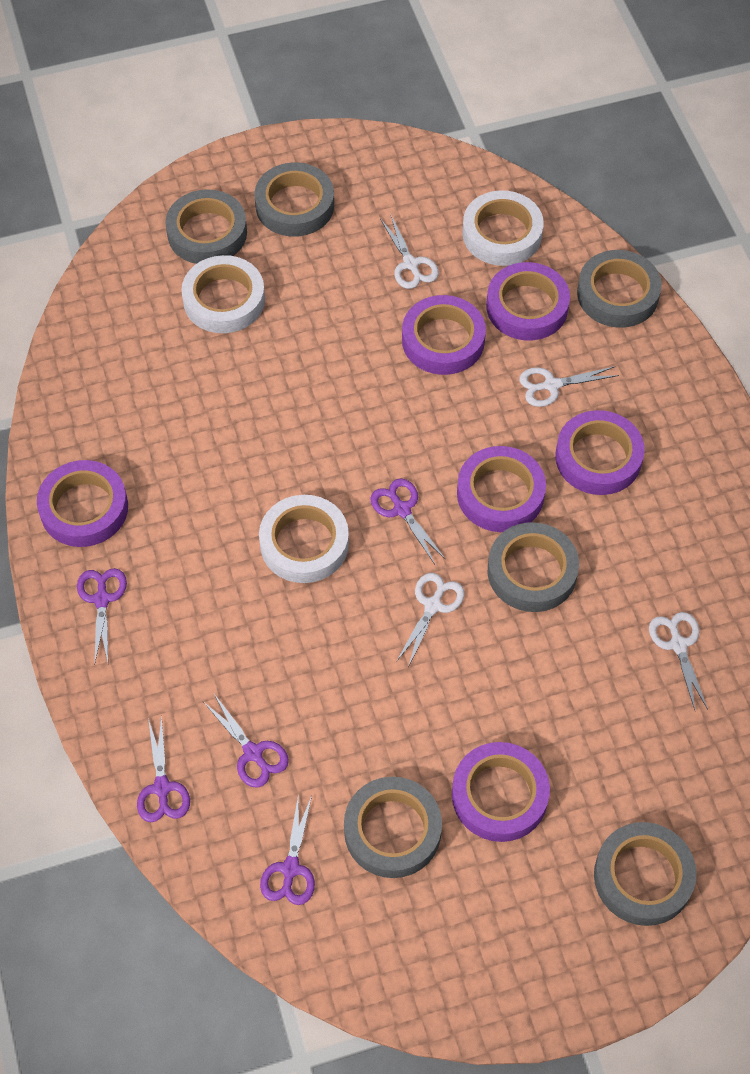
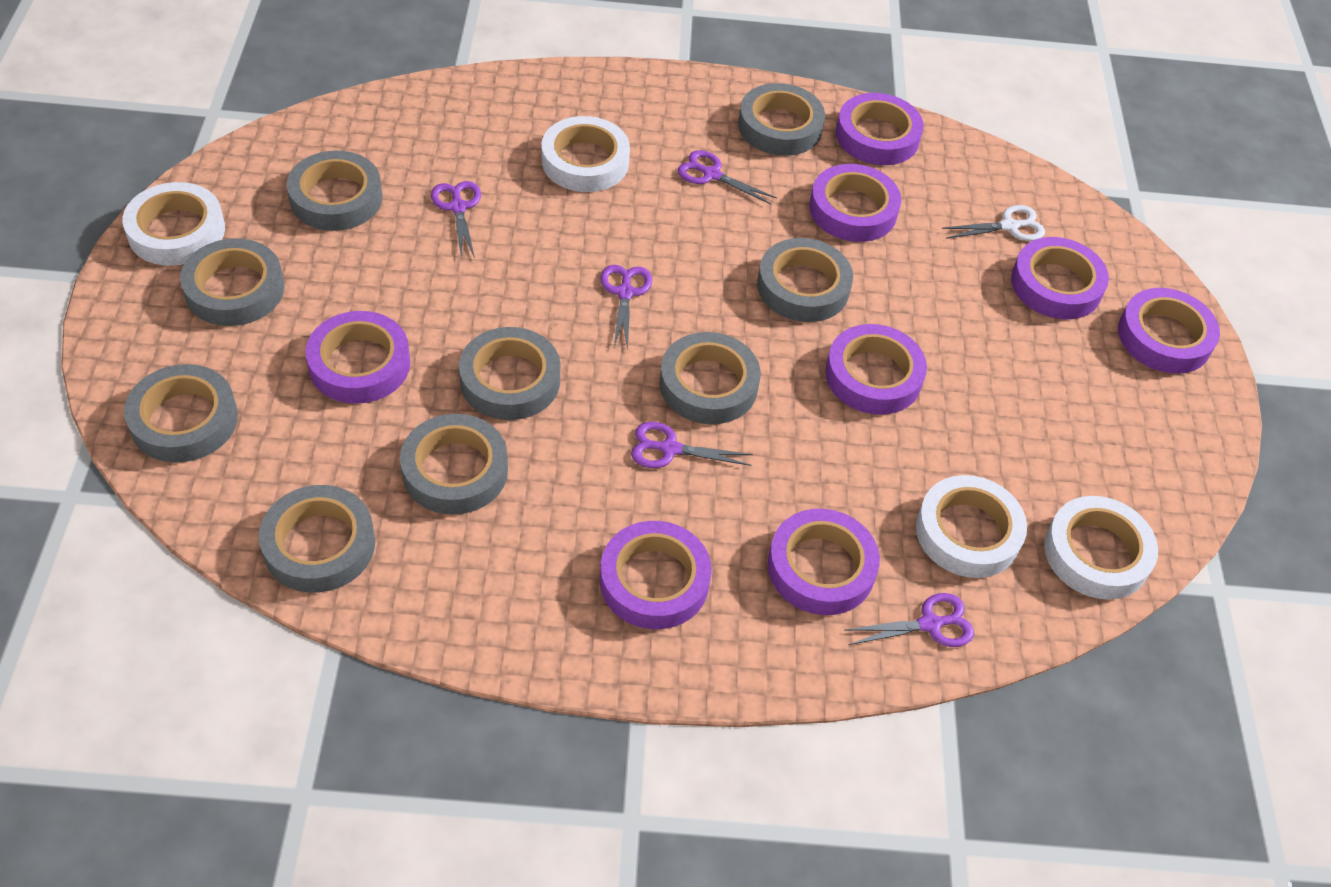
grey tape: 6 -> 9
purple tape: 6 -> 8
white scissors: 4 -> 1
white tape: 3 -> 4

